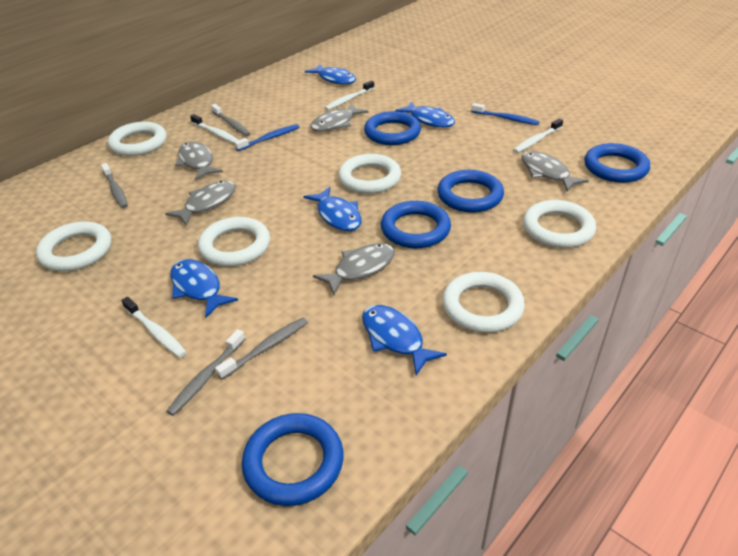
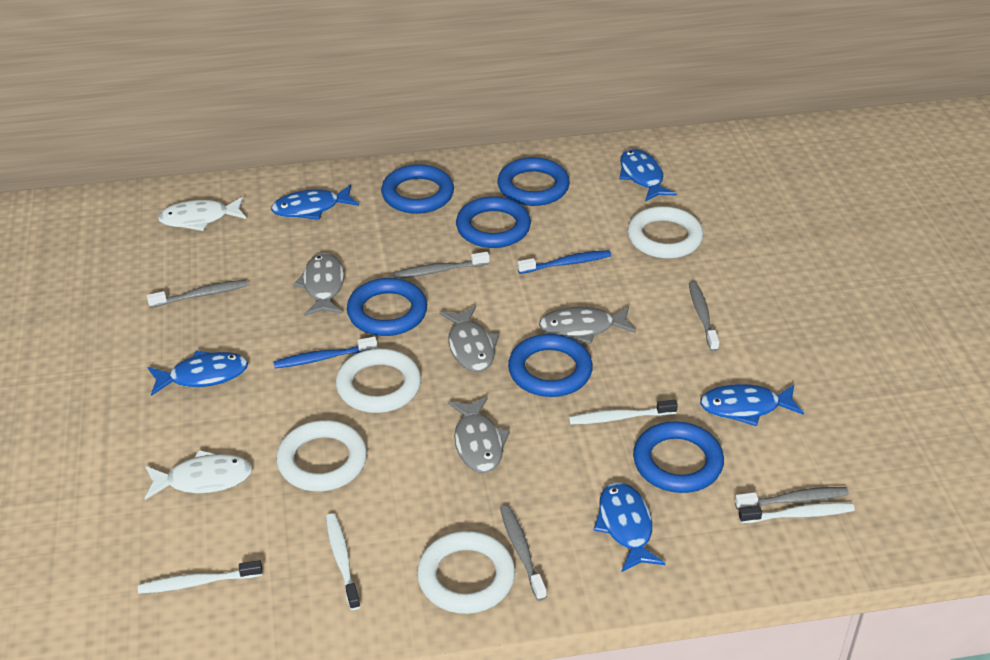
blue ring: 5 -> 6
grey fish: 5 -> 4
grey toothbrush: 4 -> 5
white fish: 0 -> 2
white ring: 6 -> 4

